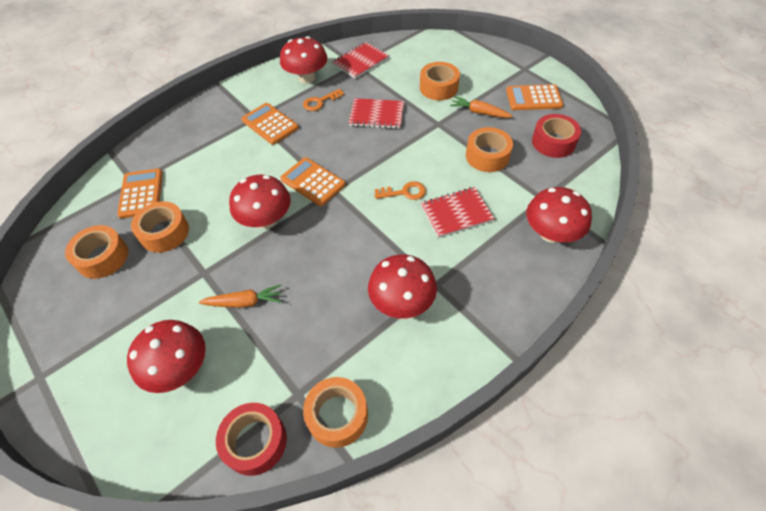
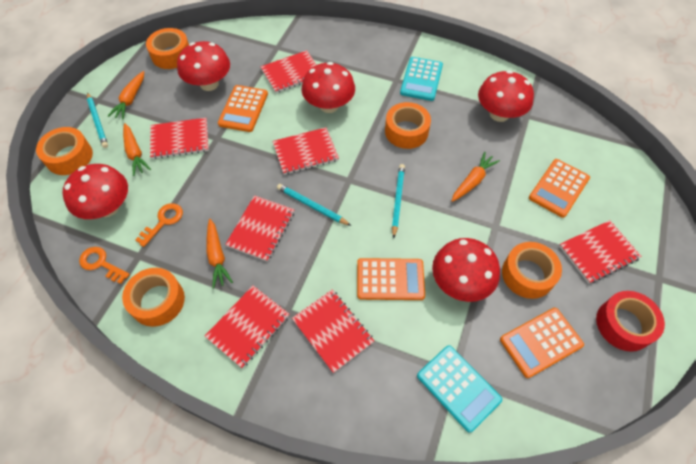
orange carrot: 2 -> 4
red notebook: 3 -> 7
red tape: 2 -> 1
turquoise calculator: 0 -> 2
turquoise pencil: 0 -> 3

